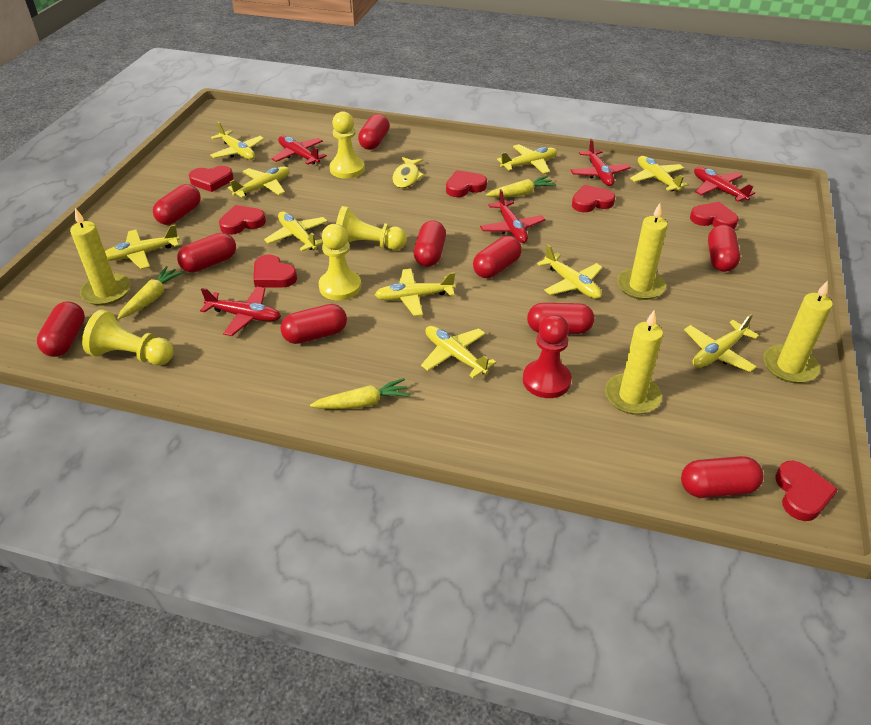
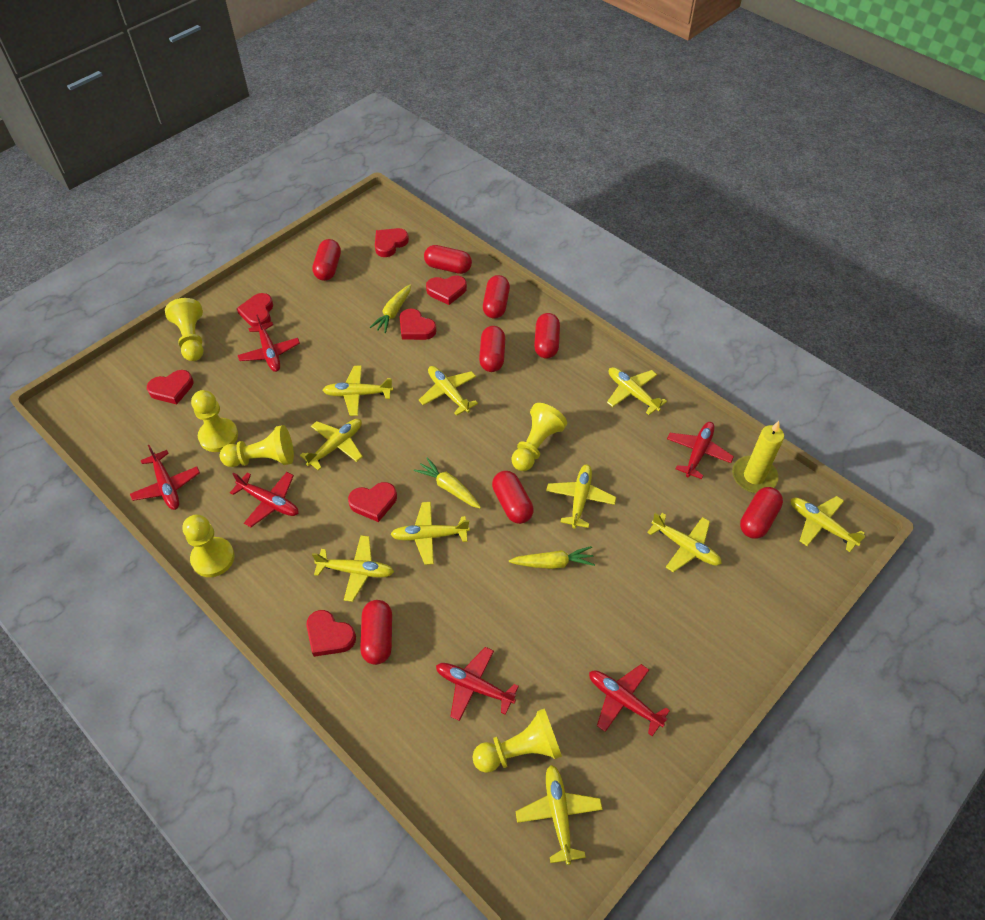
red capsule: 10 -> 8
red pawn: 1 -> 0
red plane: 5 -> 6
yellow candle: 4 -> 1
yellow fish: 1 -> 0
yellow pawn: 4 -> 6

